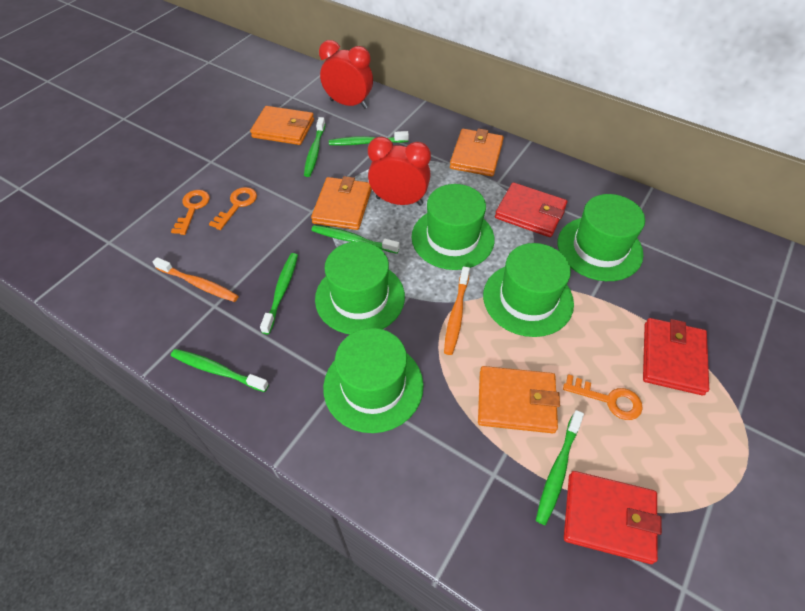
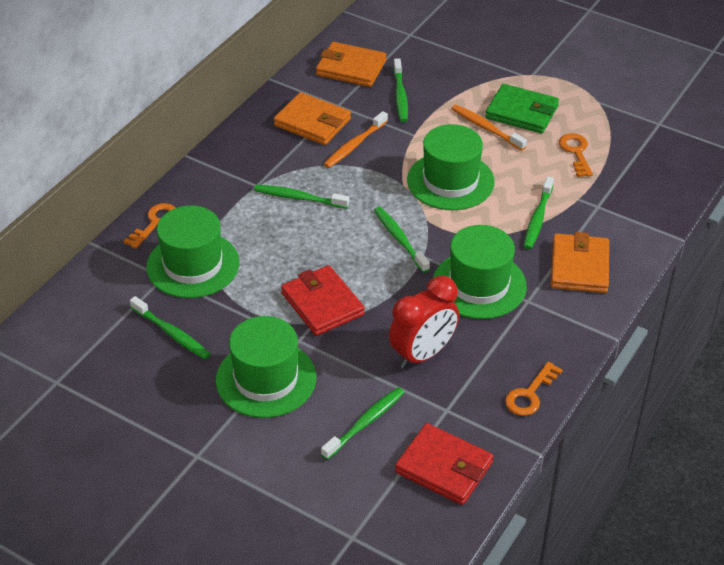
green hat: 5 -> 4
green wallet: 0 -> 1
orange wallet: 4 -> 3
red clock: 2 -> 1
red wallet: 3 -> 2

